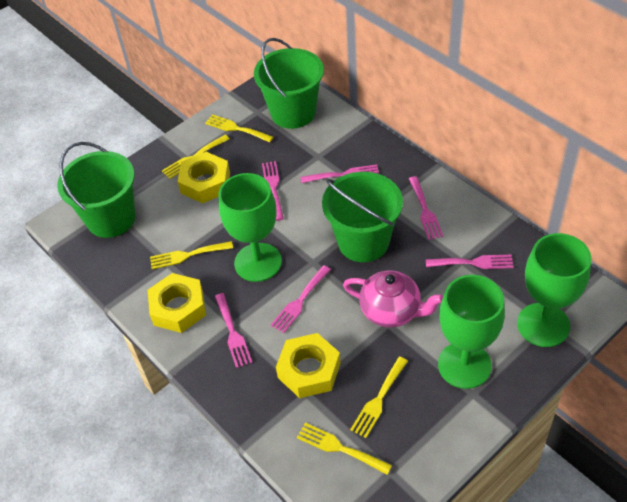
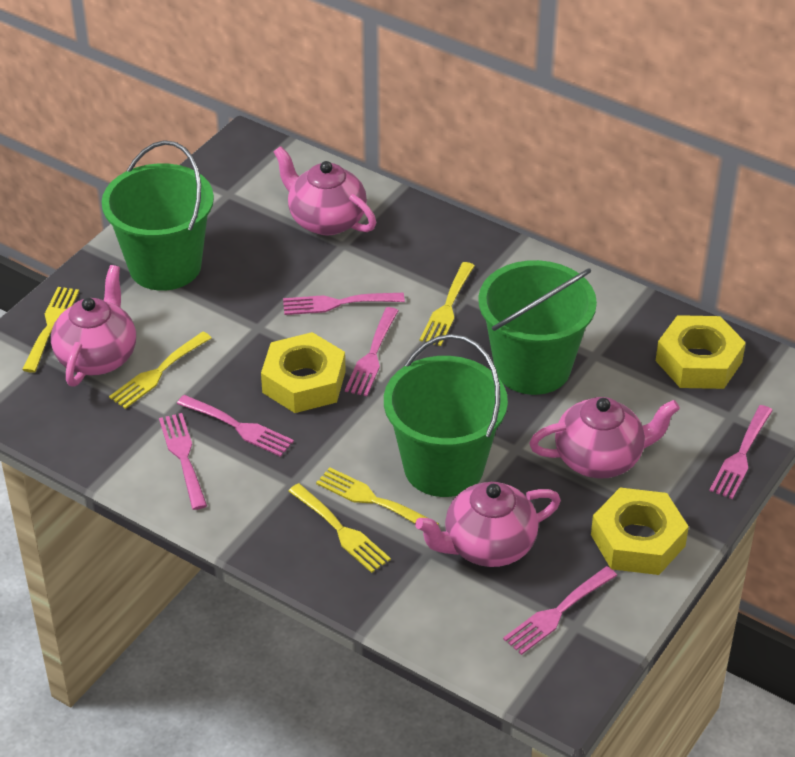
green goblet: 3 -> 0
pink teapot: 1 -> 4

